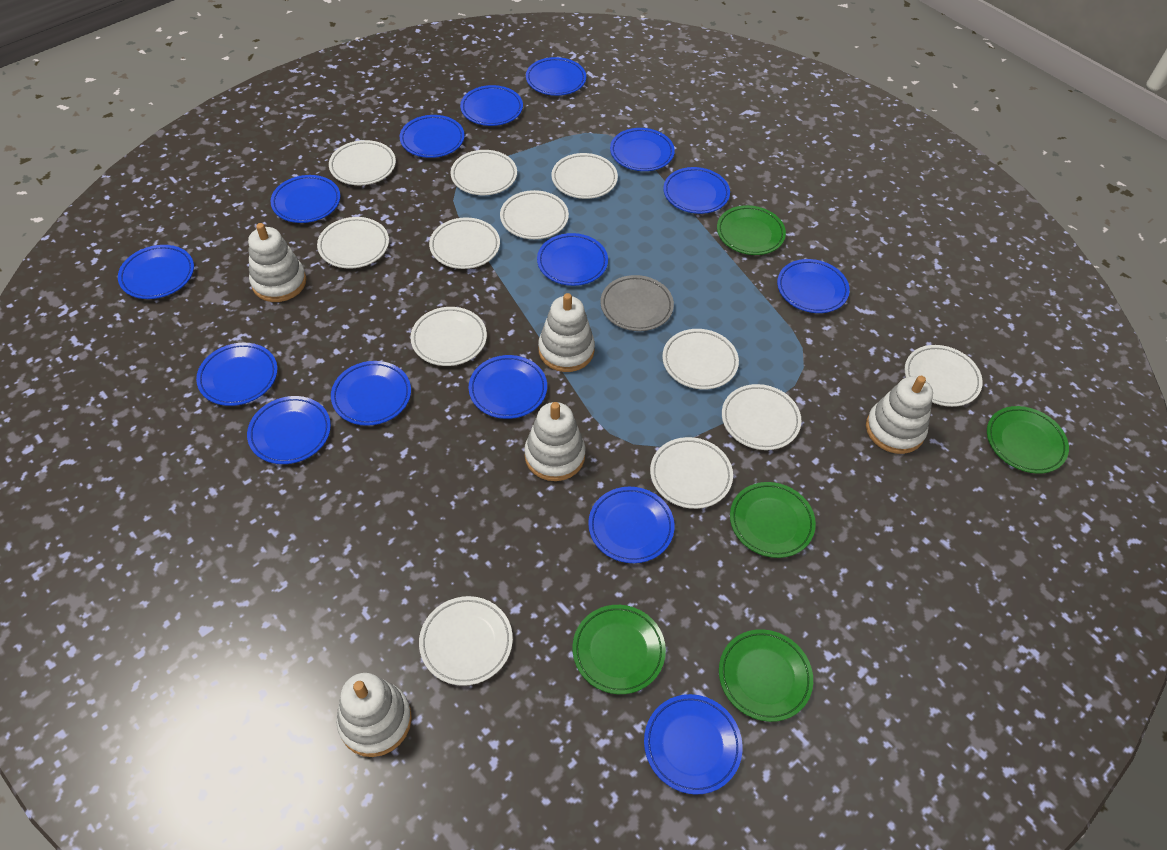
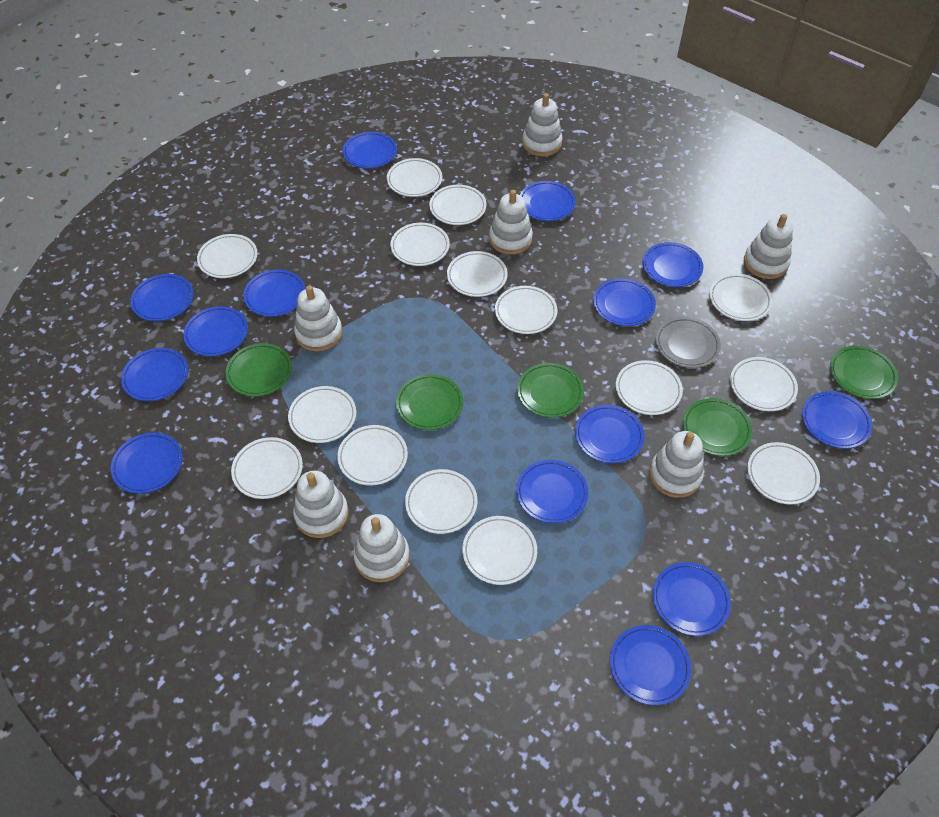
blue plate: 15 -> 14
white plate: 12 -> 15
white stacking toy: 5 -> 7

